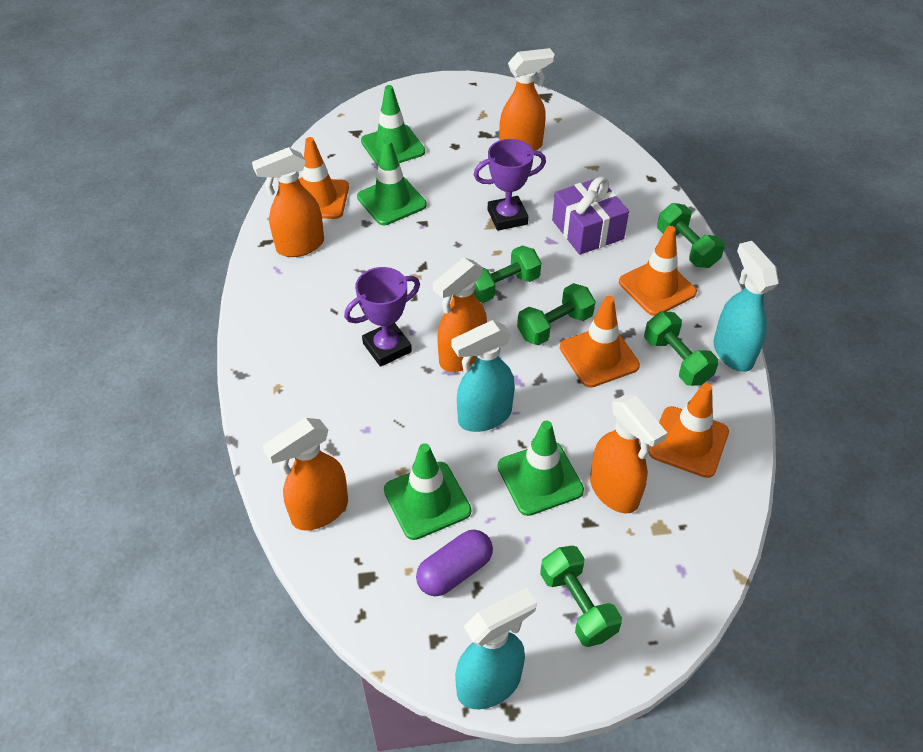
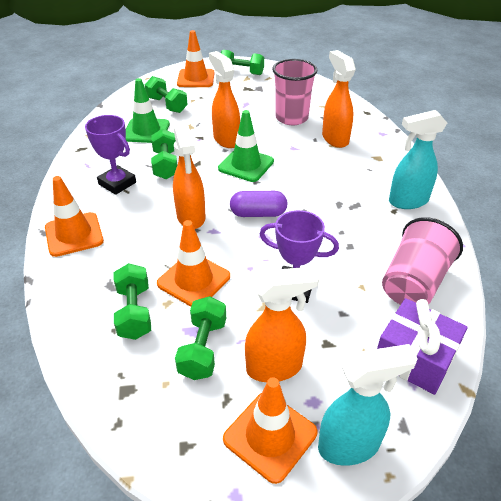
green traffic cone: 4 -> 2
orange spray bottle: 5 -> 4
pink cup: 0 -> 2
turquoise spray bottle: 3 -> 2

